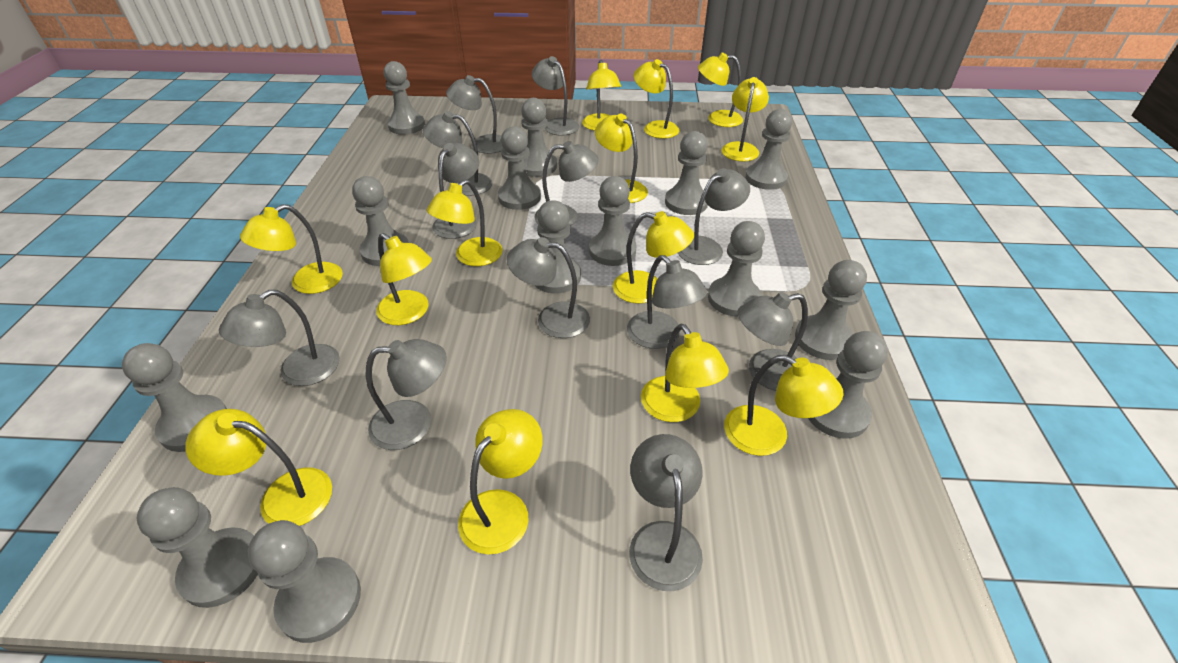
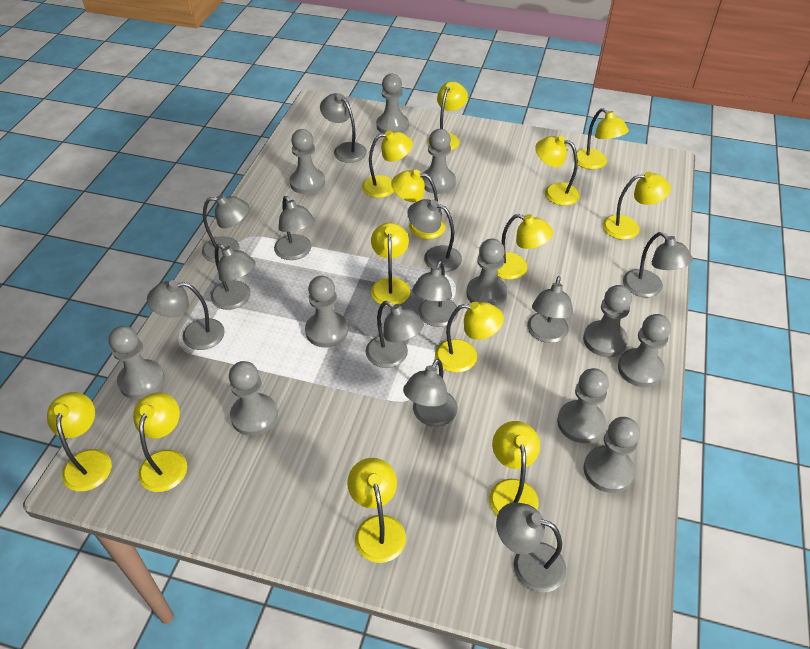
grey pawn: 14 -> 11

